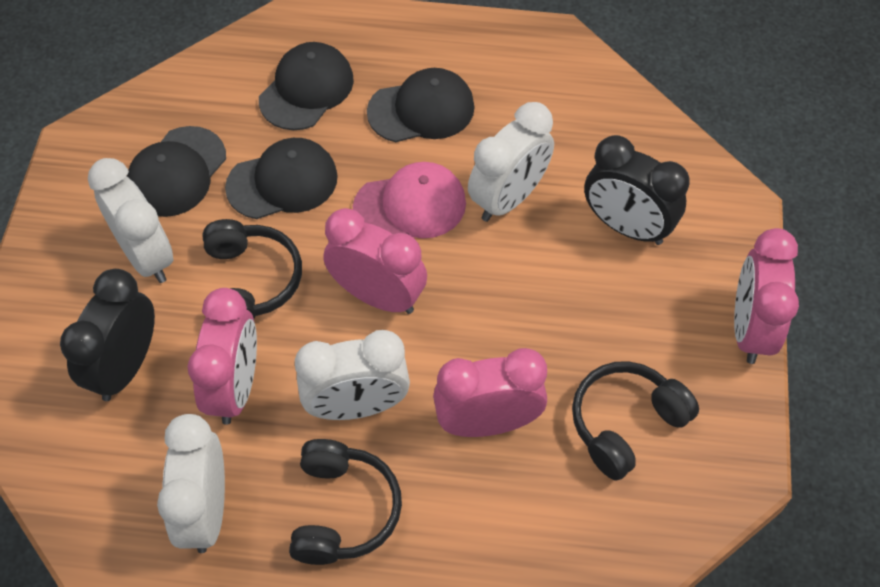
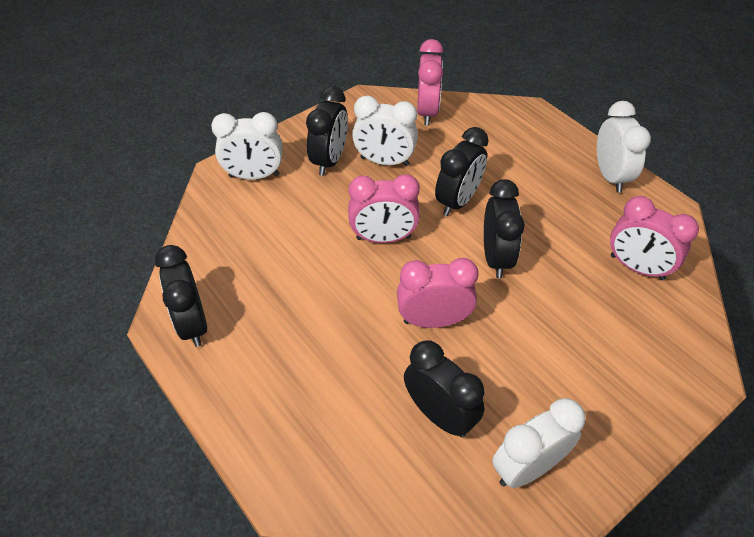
black cap: 4 -> 0
black clock: 2 -> 5
black headphones: 3 -> 0
pink cap: 1 -> 0

